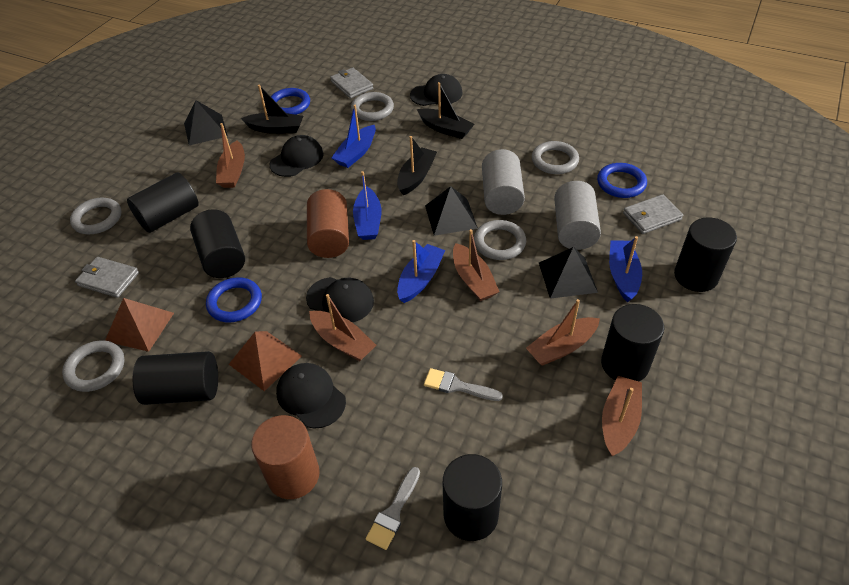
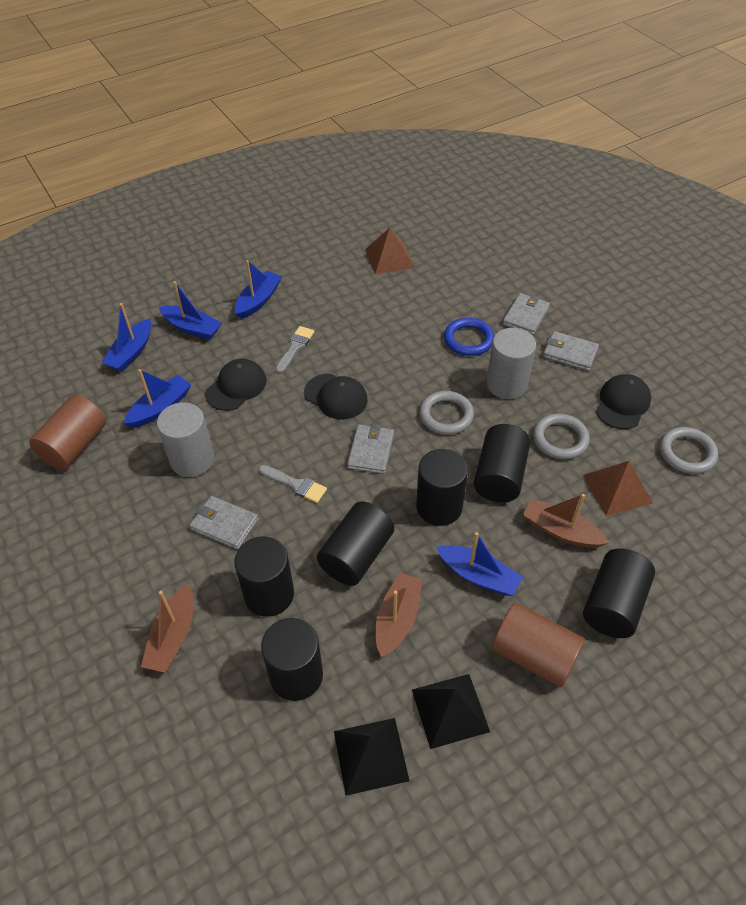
black boat: 3 -> 0
black cap: 4 -> 3
black pyramid: 3 -> 2
blue boat: 4 -> 5
blue ring: 3 -> 1
brown boat: 5 -> 3
grey ring: 5 -> 3
grey wallet: 3 -> 4

